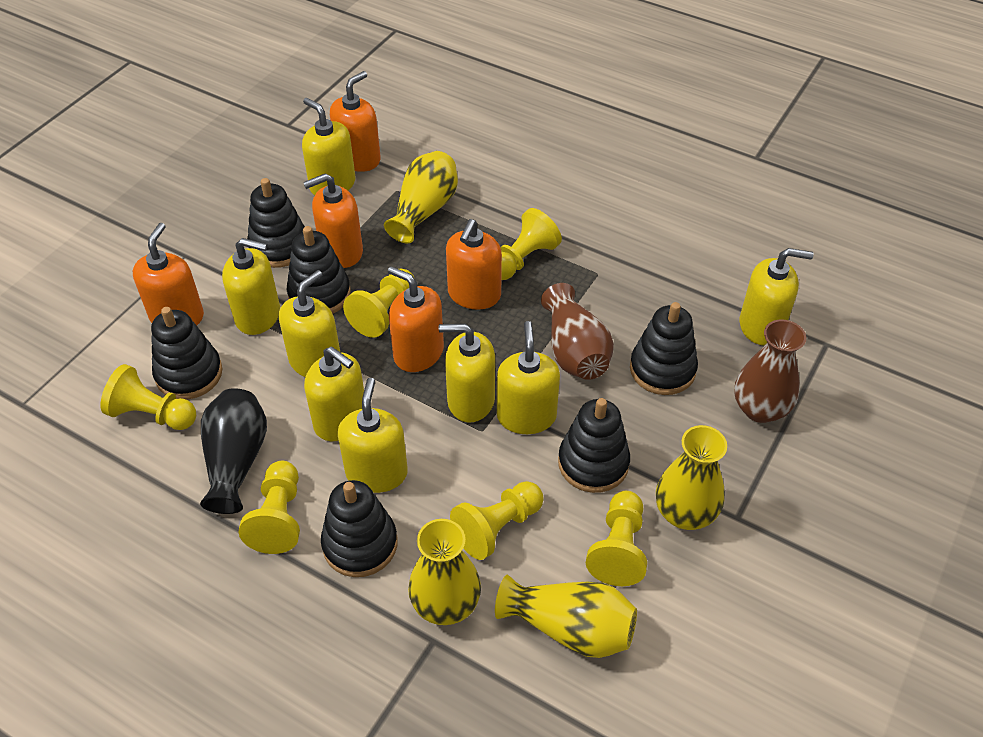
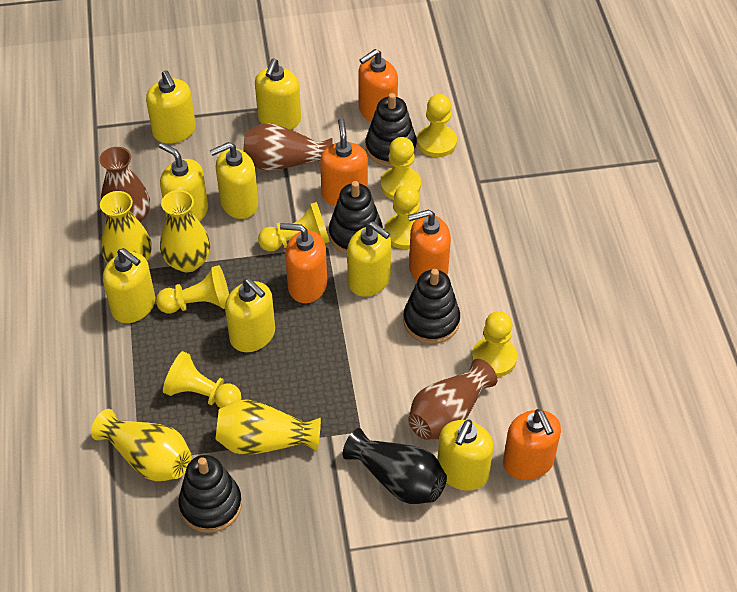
black stacking toy: 6 -> 4
brown vase: 2 -> 3
yellow pawn: 6 -> 7

